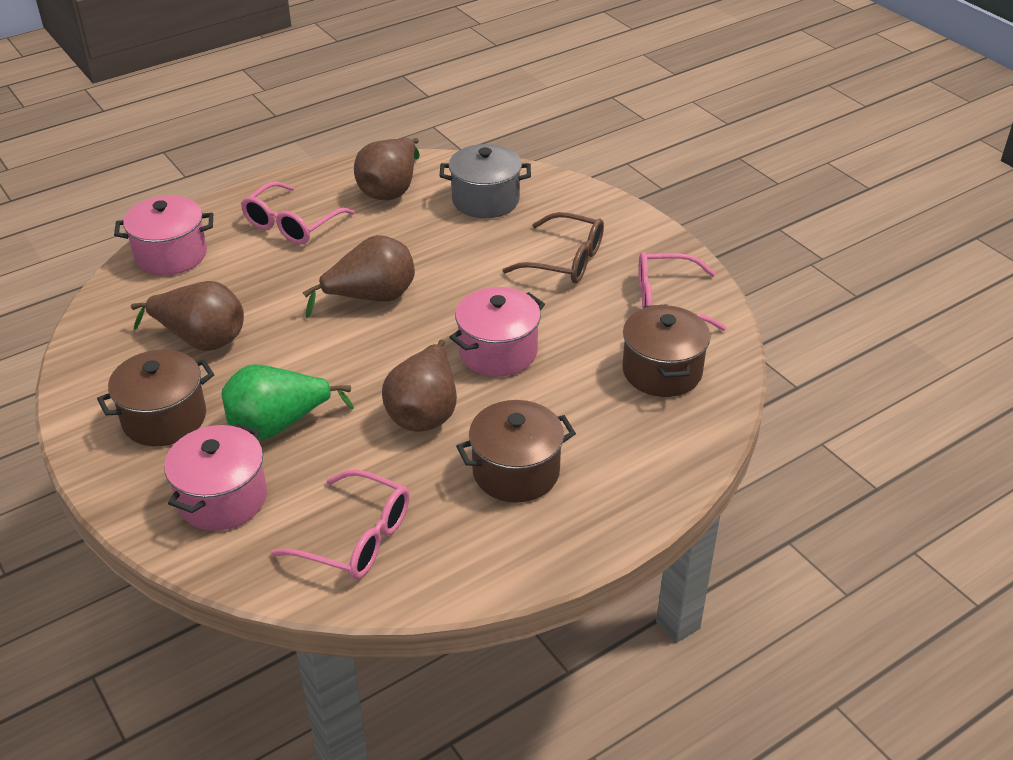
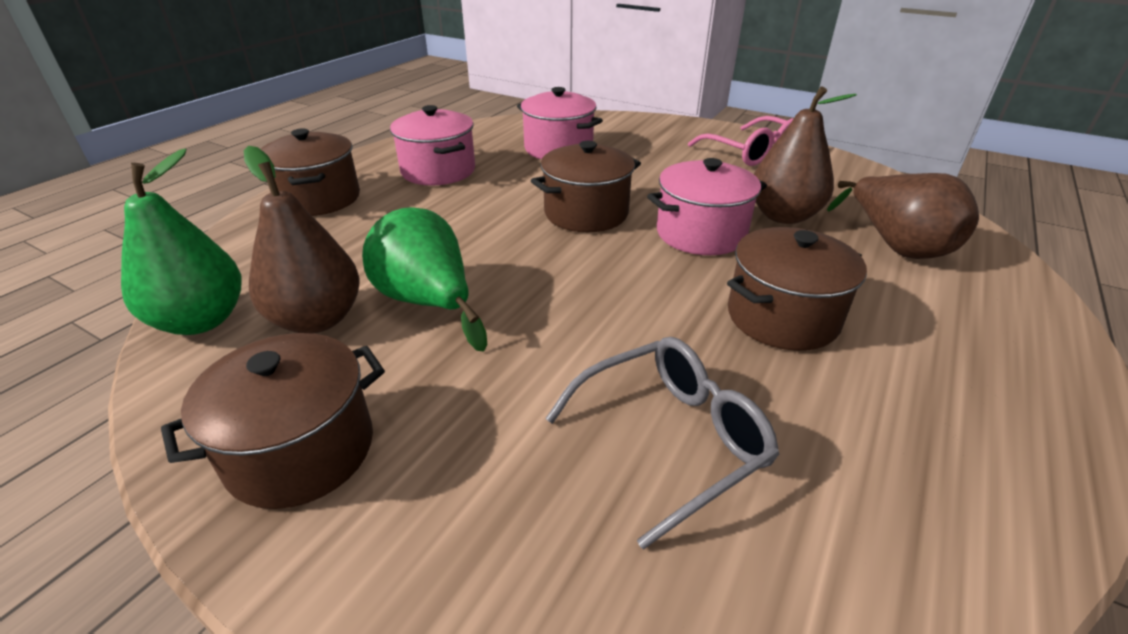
brown glasses: 1 -> 0
brown pear: 4 -> 3
brown pot: 3 -> 4
green pear: 1 -> 2
grey glasses: 0 -> 1
grey pot: 1 -> 0
pink glasses: 3 -> 1

